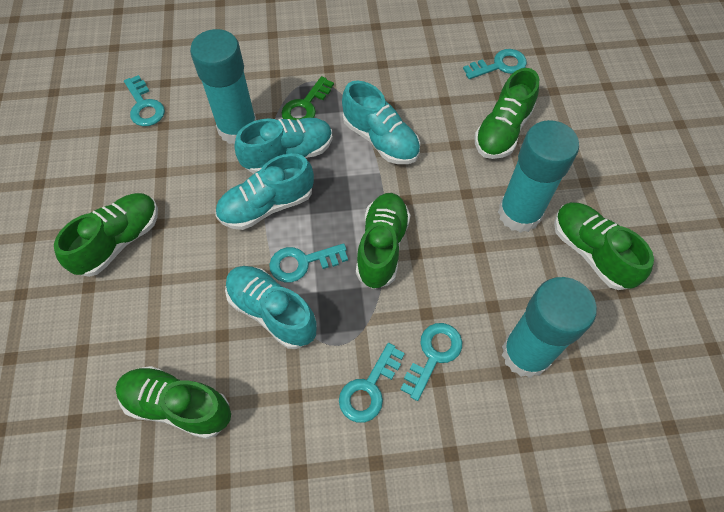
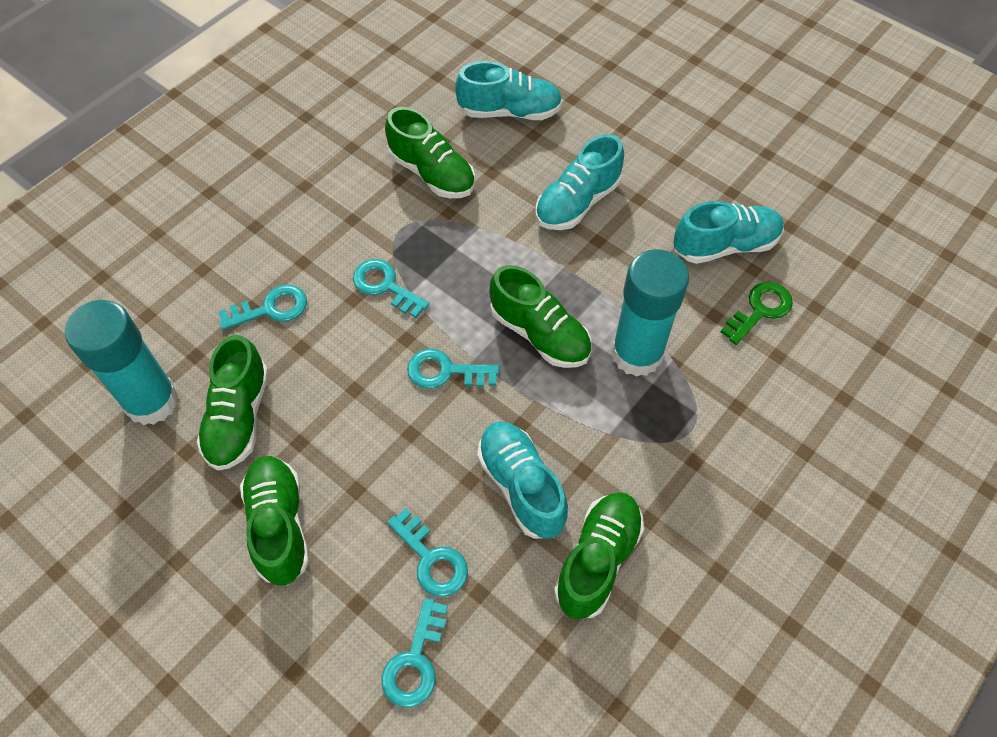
turquoise glue stick: 3 -> 2

